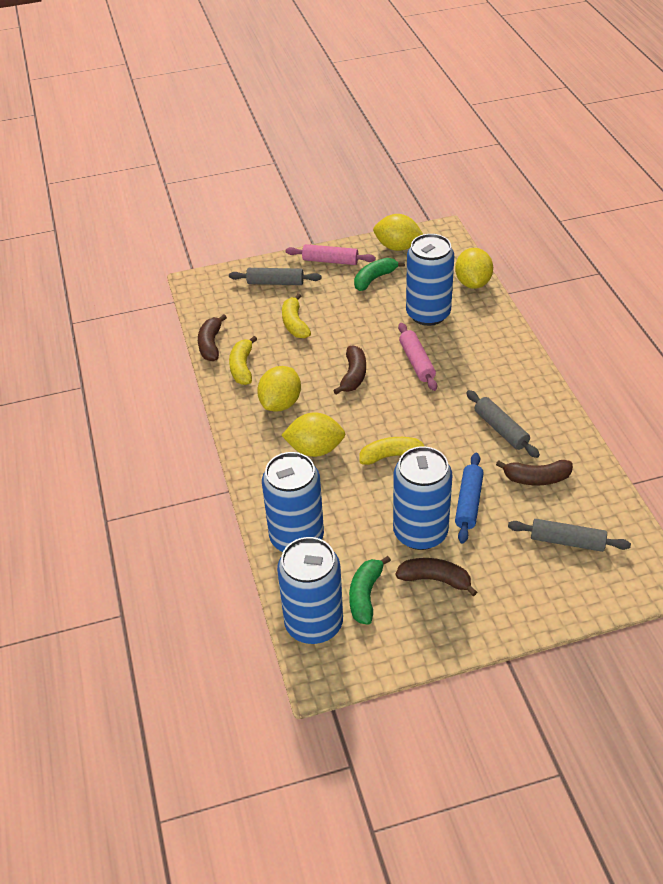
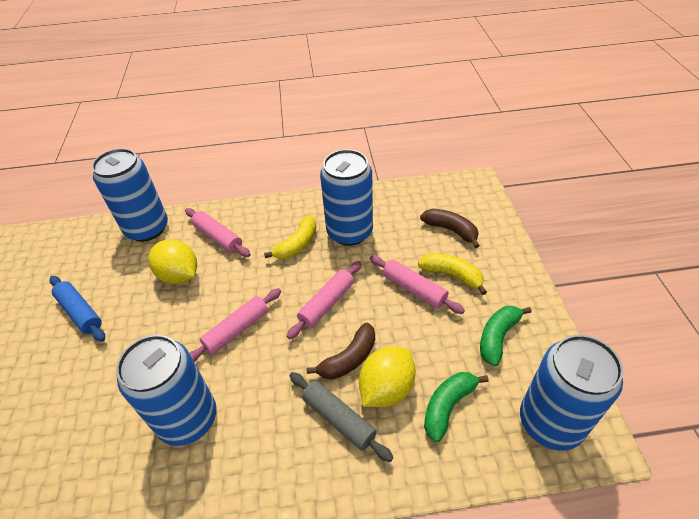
brown banana: 4 -> 2
grey rolling pin: 3 -> 1
pink rolling pin: 2 -> 4
yellow banana: 3 -> 2
yellow lemon: 4 -> 2

